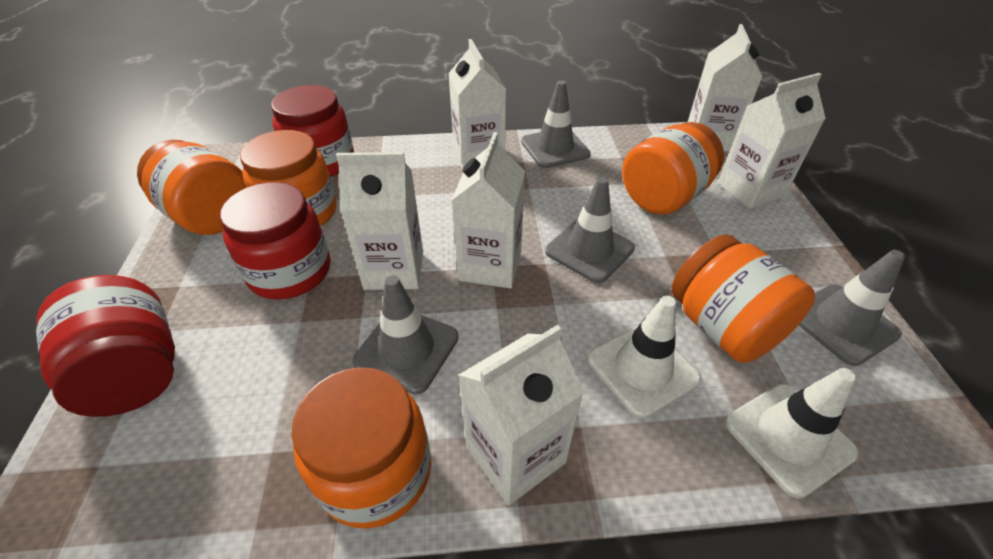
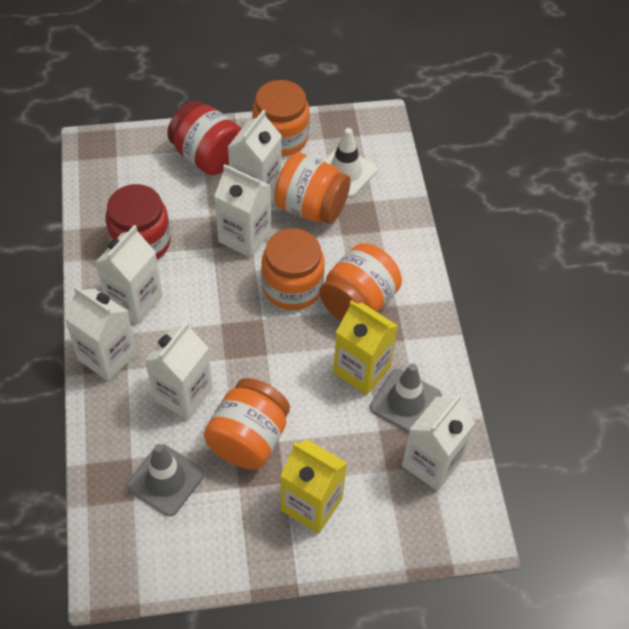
grey traffic cone: 4 -> 2
red jar: 3 -> 2
white traffic cone: 2 -> 1
yellow carton: 0 -> 2

